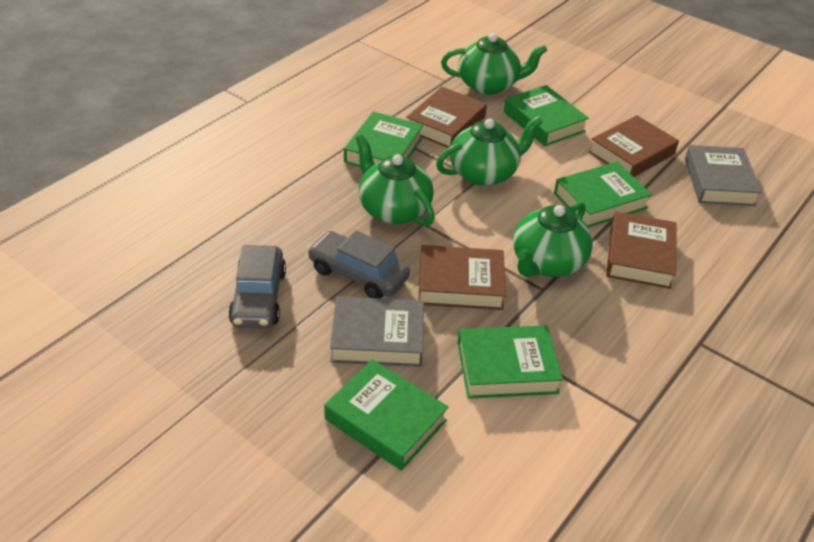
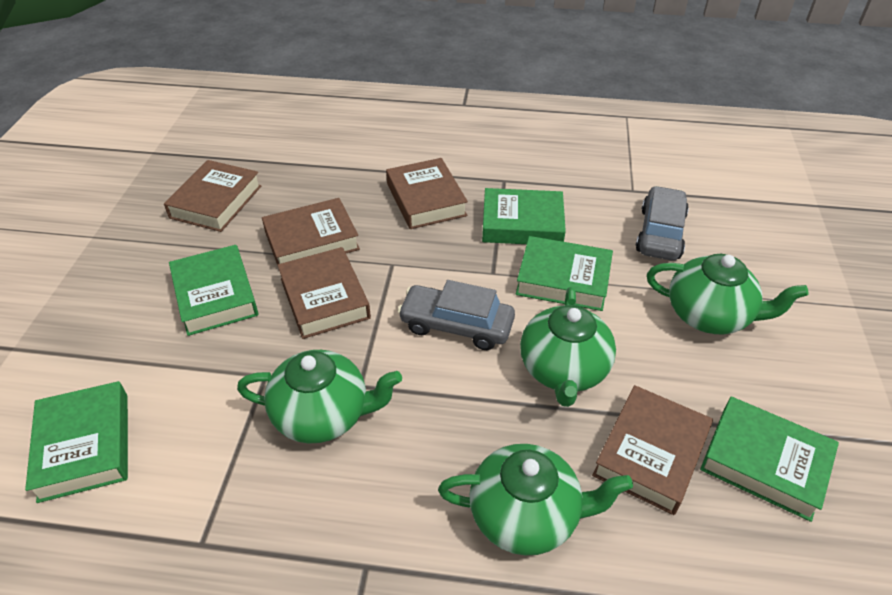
brown book: 4 -> 5
grey book: 2 -> 0

